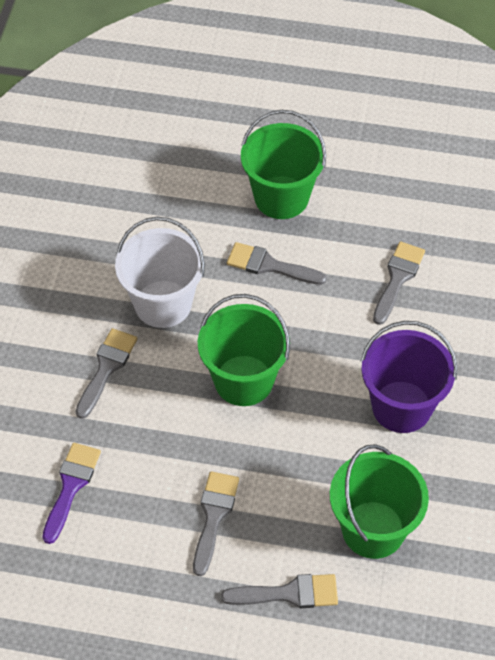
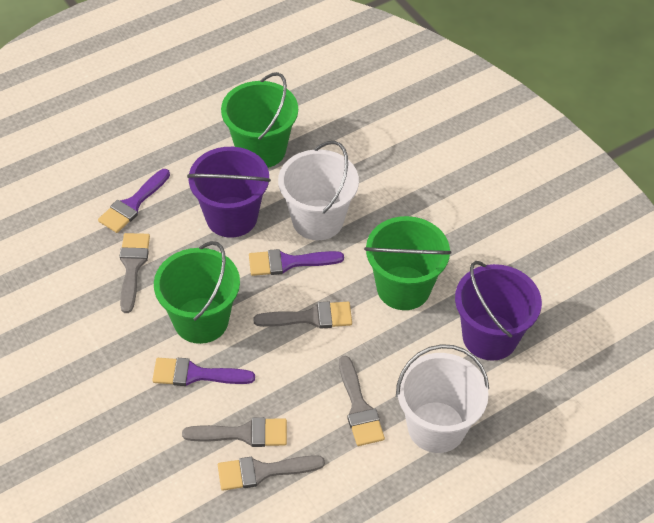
purple brush: 1 -> 3
purple bucket: 1 -> 2
white bucket: 1 -> 2

